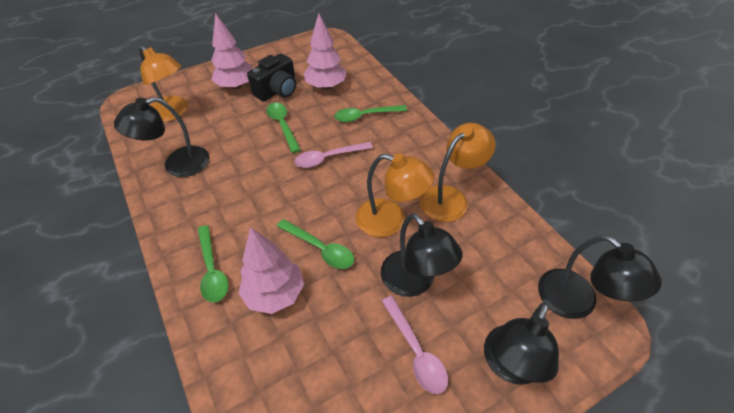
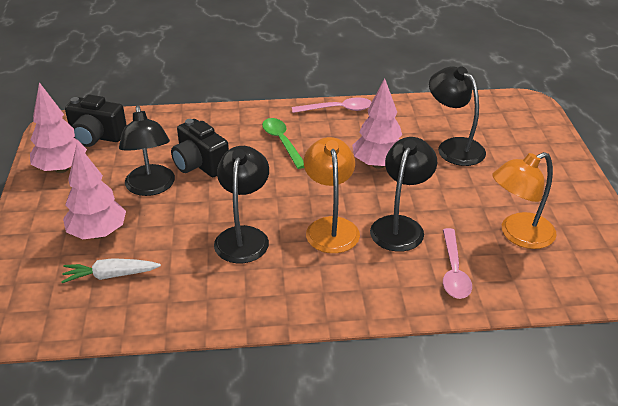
black camera: 1 -> 2
green spoon: 4 -> 1
orange lamp: 3 -> 2
white carrot: 0 -> 1

